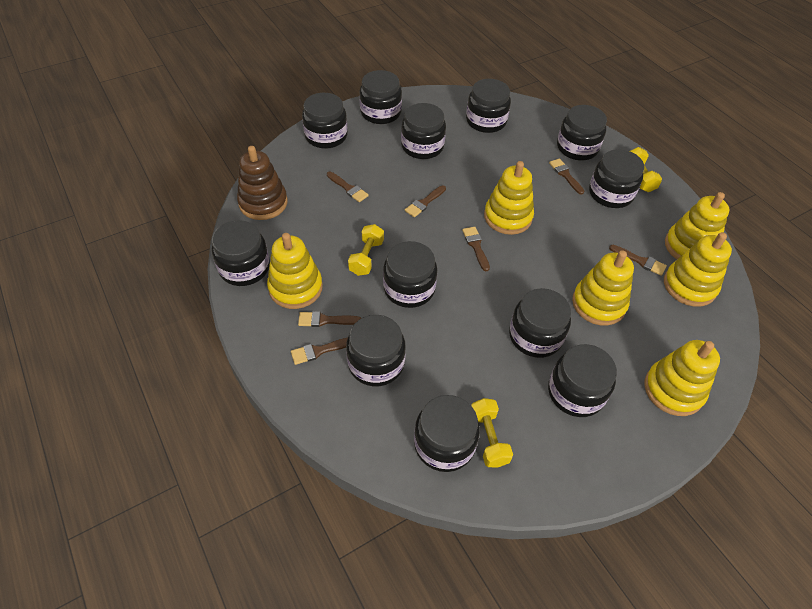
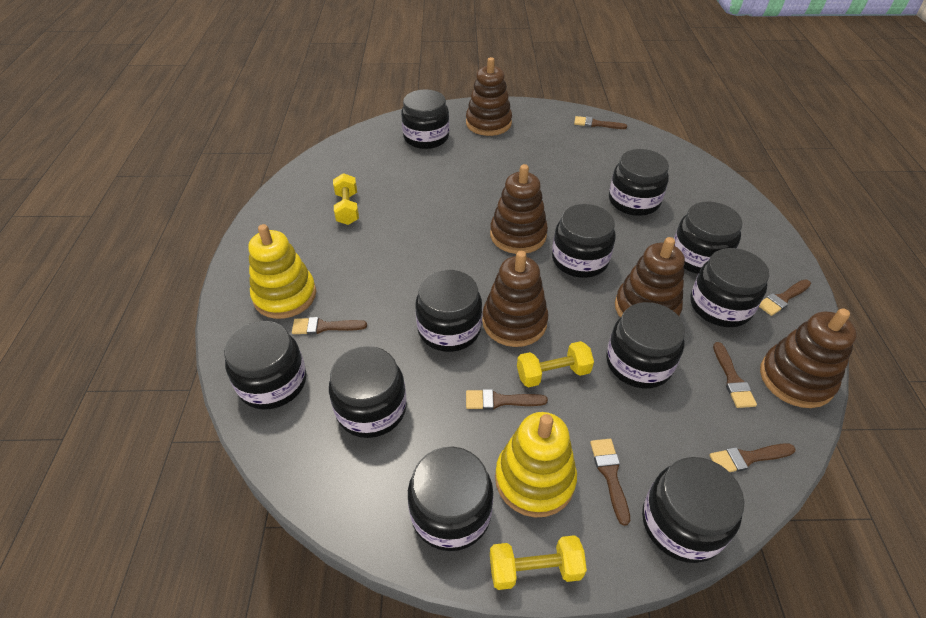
black jar: 12 -> 11
brown stacking toy: 1 -> 5
yellow stacking toy: 6 -> 2

